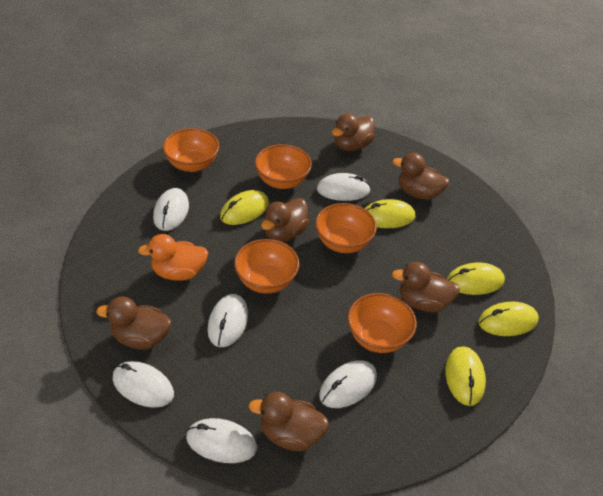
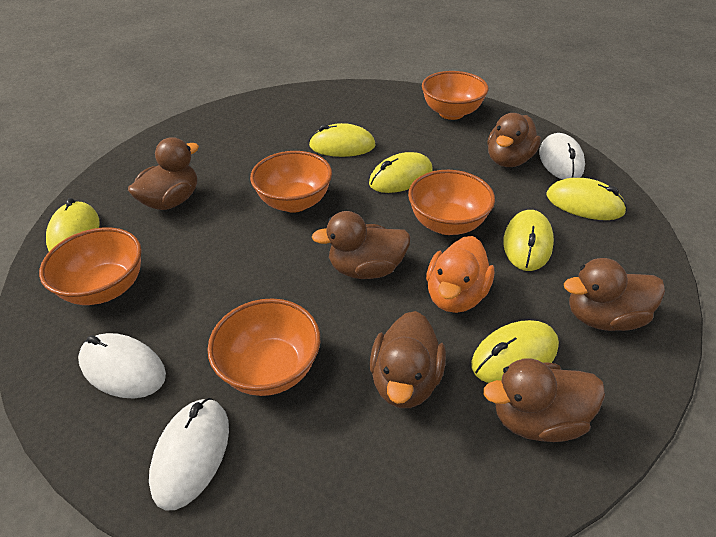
white mouse: 6 -> 3
yellow mouse: 5 -> 6

